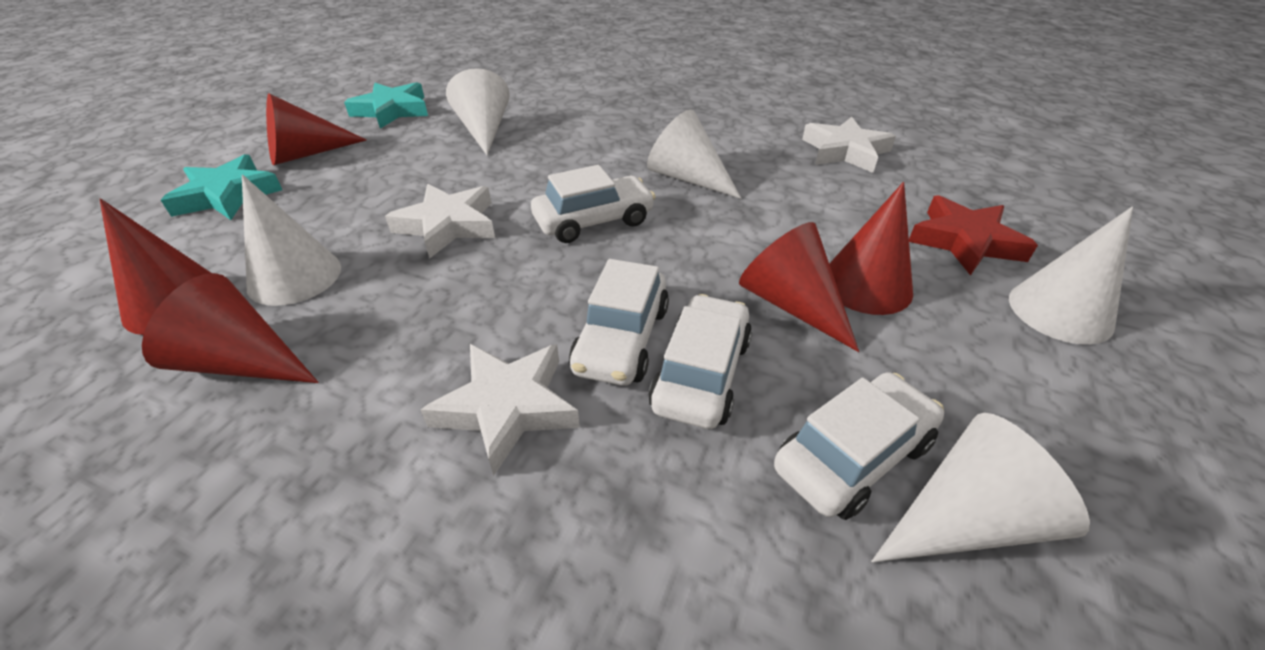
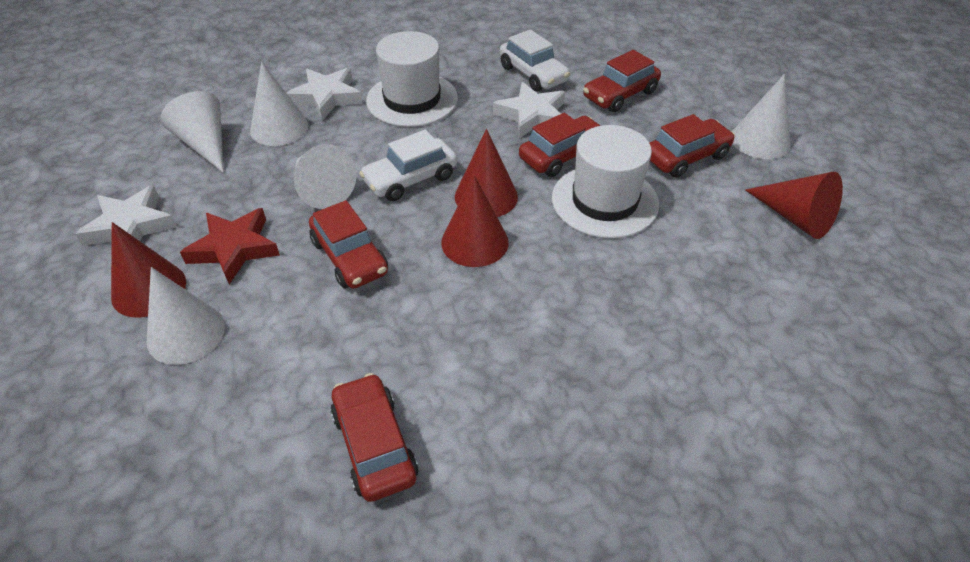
red car: 0 -> 5
red cone: 5 -> 4
turquoise star: 2 -> 0
white car: 4 -> 2
white hat: 0 -> 2

